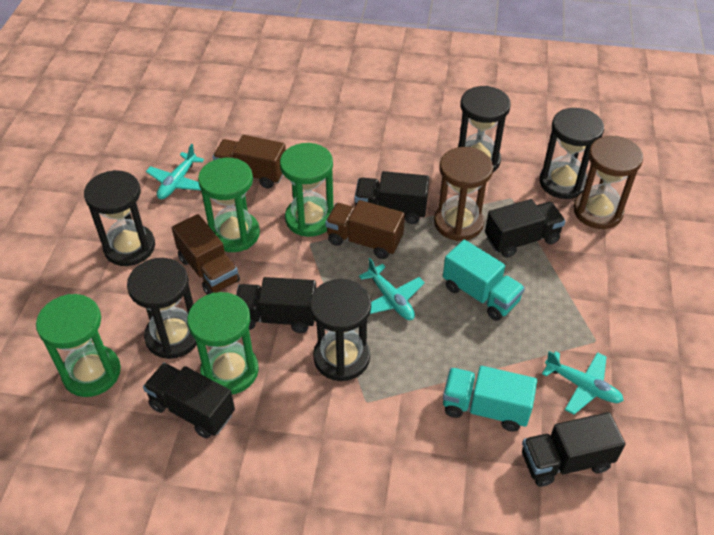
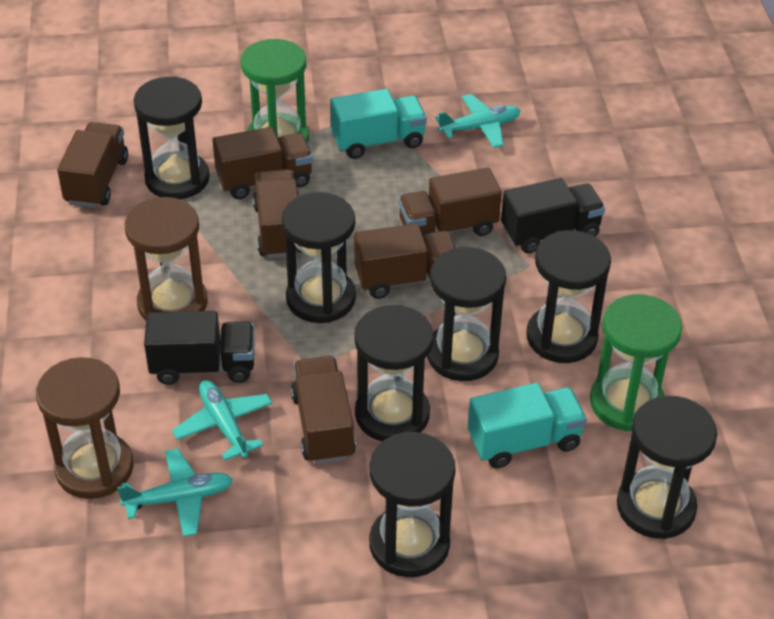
black hourglass: 5 -> 7
black truck: 5 -> 2
brown truck: 3 -> 6
green hourglass: 4 -> 2

